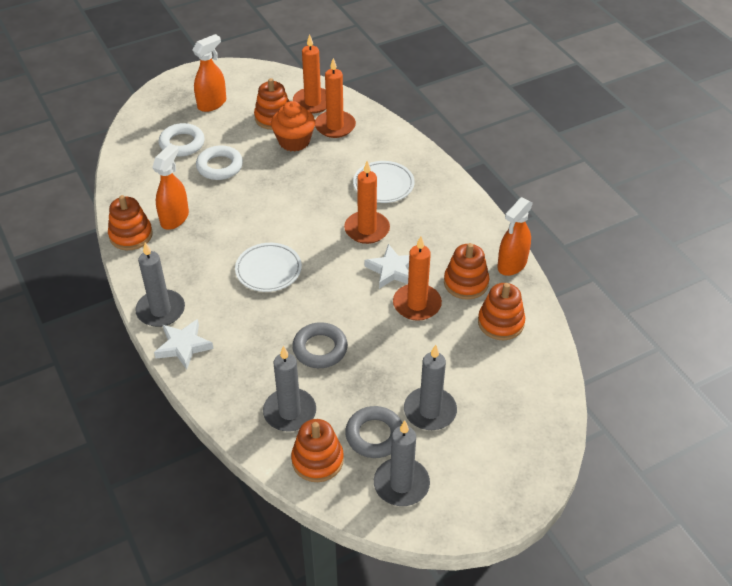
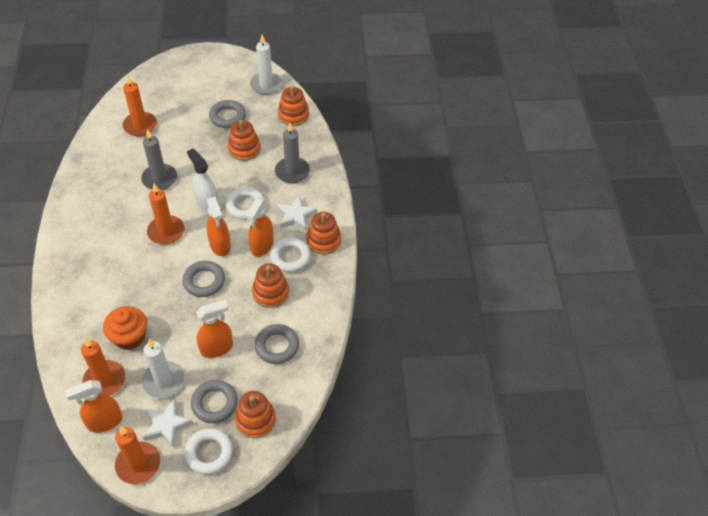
grey candle: 4 -> 2
grey ring: 2 -> 4
orange spray bottle: 3 -> 4
white candle: 0 -> 2
white plate: 2 -> 0
white ring: 2 -> 3
white spray bottle: 0 -> 1

